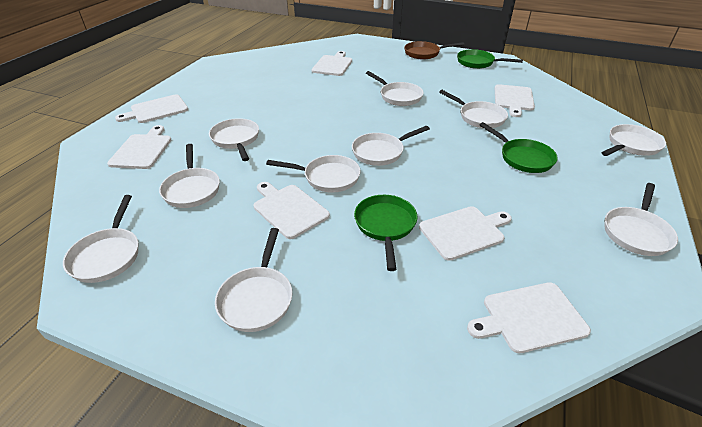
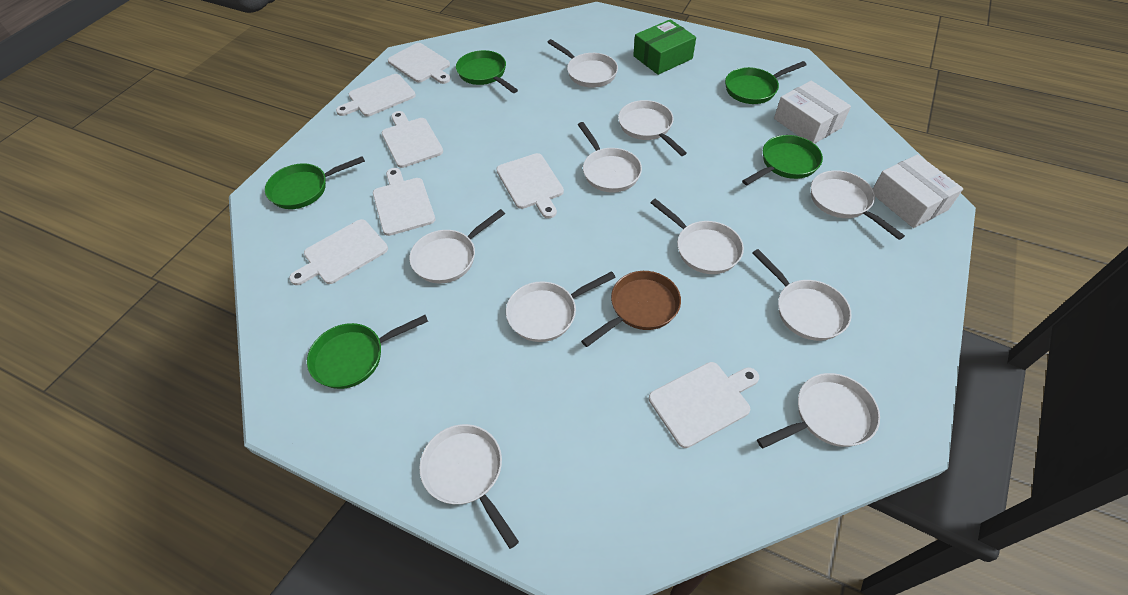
green box: 0 -> 1
green pan: 3 -> 5
white box: 0 -> 2

